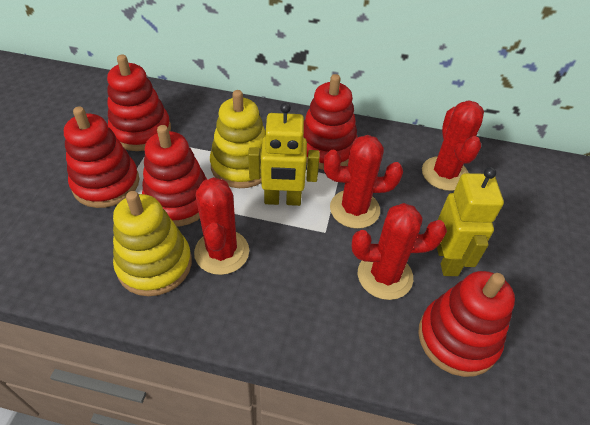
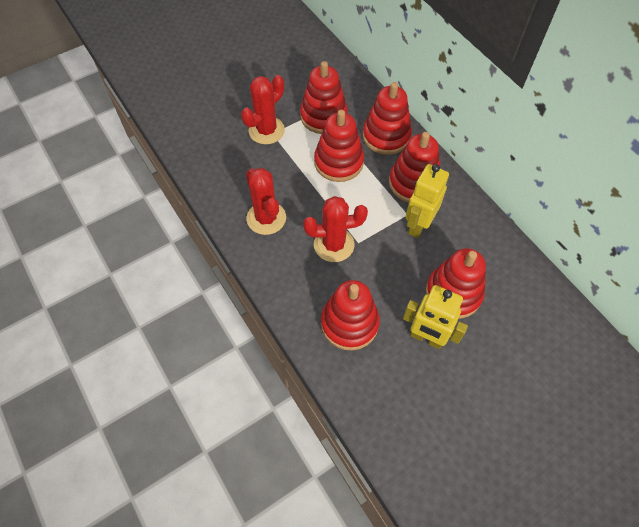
red cactus: 4 -> 3
red stacking toy: 5 -> 6
yellow stacking toy: 2 -> 0

